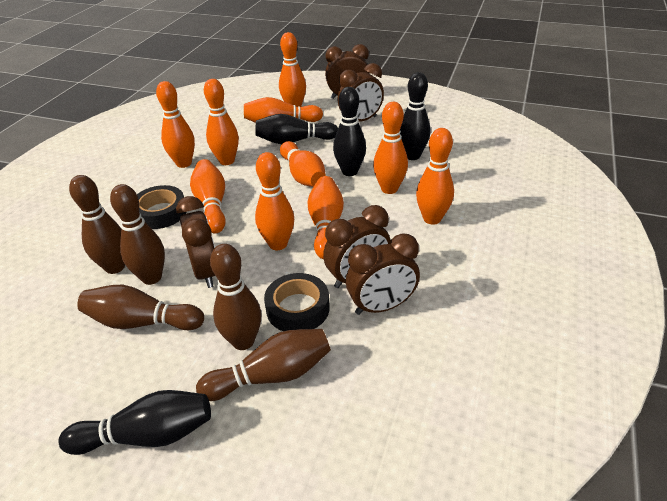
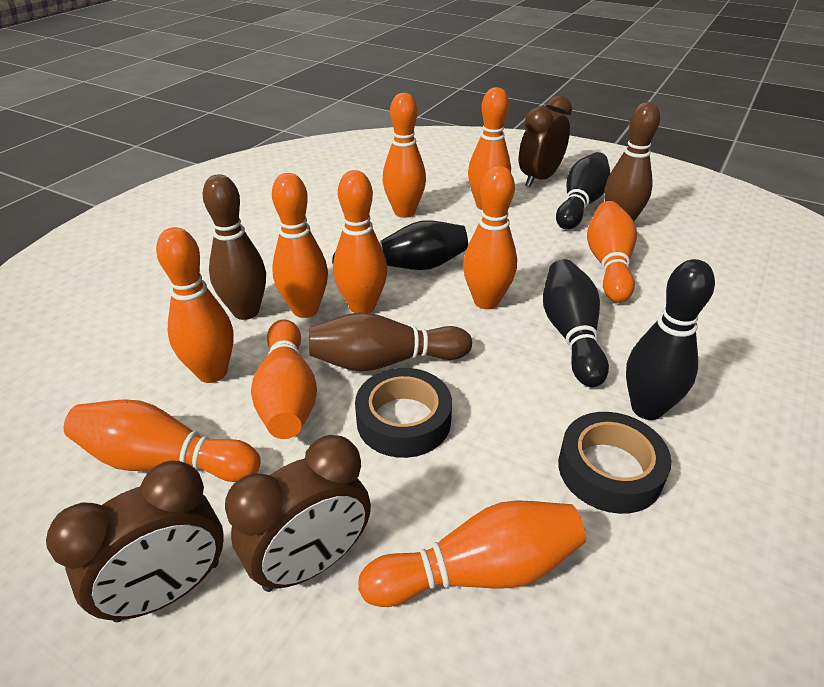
brown bowling pin: 5 -> 3
brown clock: 5 -> 3

